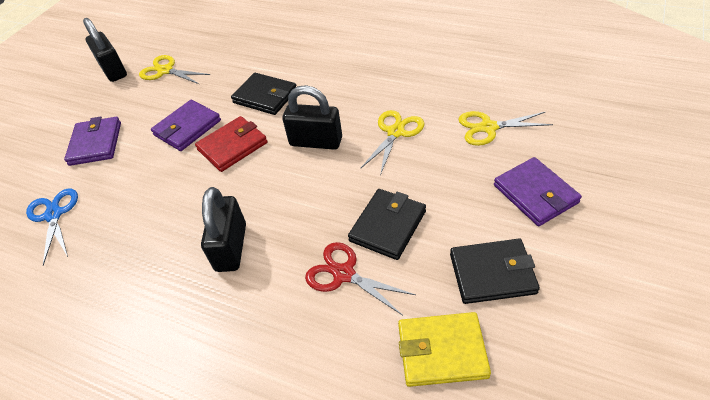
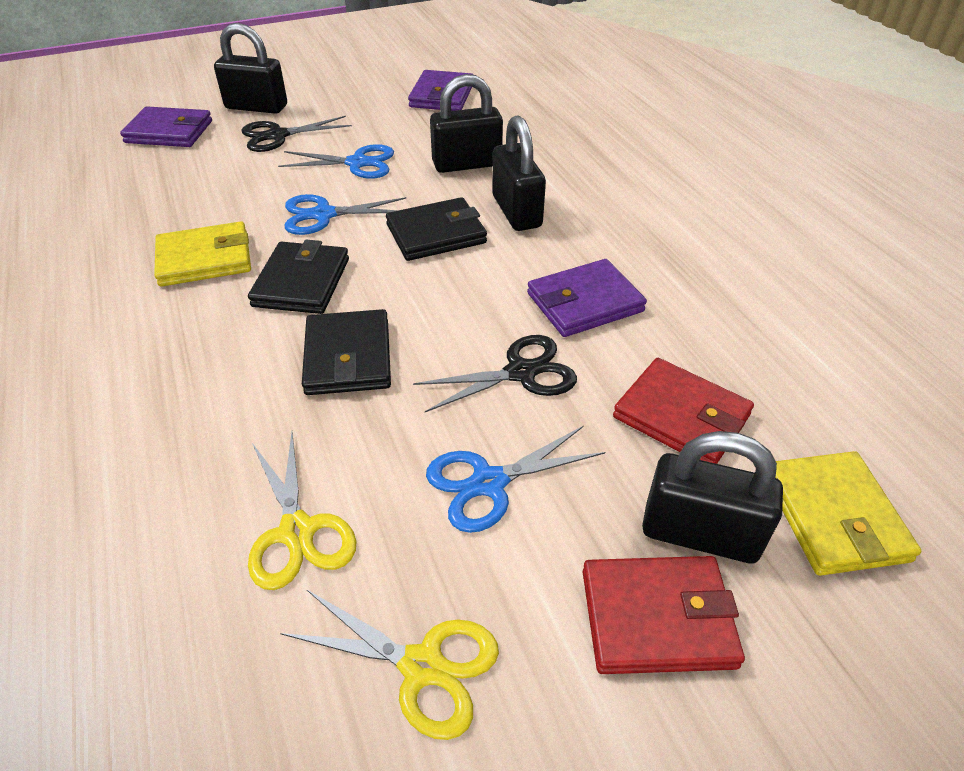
black padlock: 3 -> 4
black scissors: 0 -> 2
blue scissors: 1 -> 3
red scissors: 1 -> 0
red wallet: 1 -> 2
yellow scissors: 3 -> 2
yellow wallet: 1 -> 2

